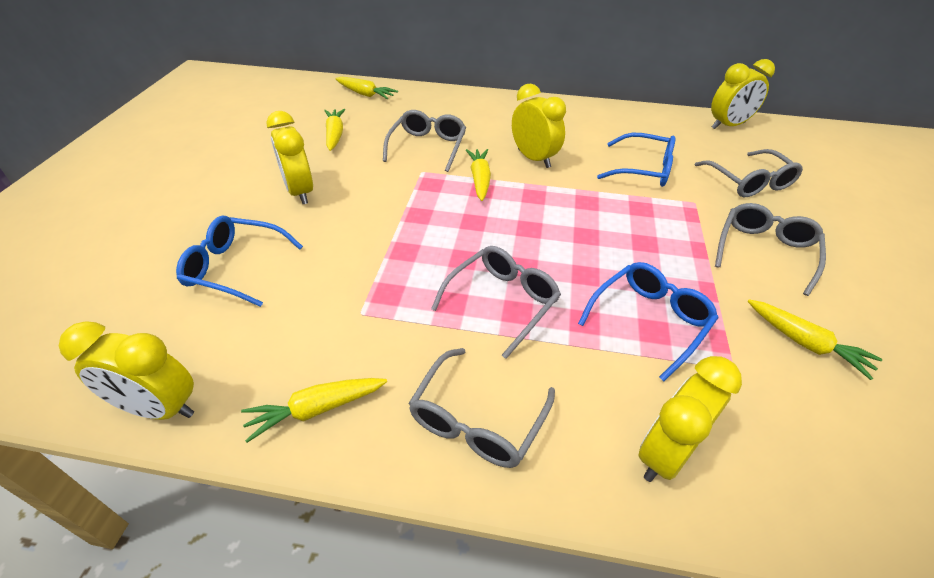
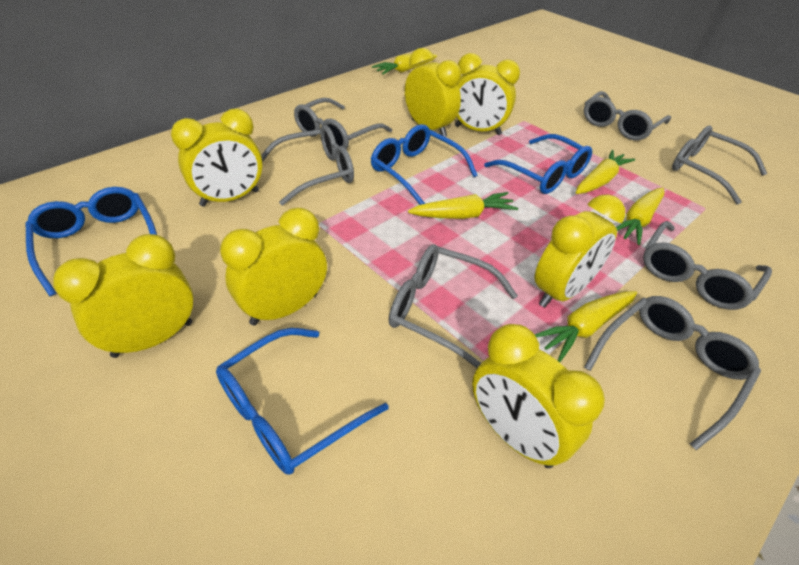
blue glasses: 3 -> 4
grey glasses: 5 -> 7
yellow clock: 5 -> 7

